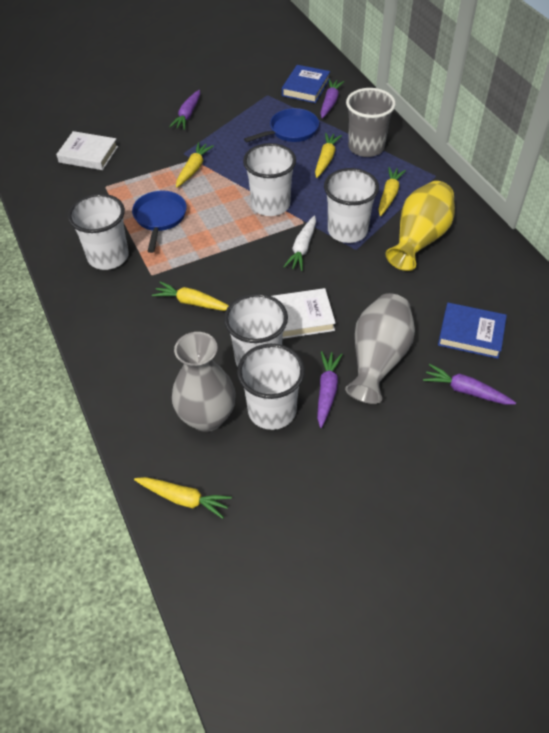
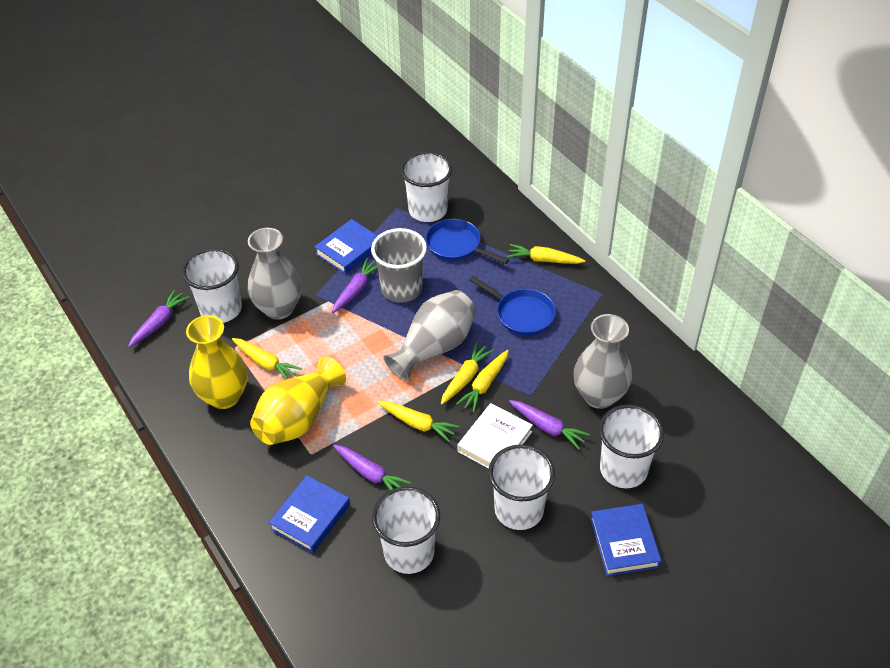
blue book: 2 -> 3
grey vase: 2 -> 3
white book: 2 -> 1
white carrot: 1 -> 0
yellow vase: 1 -> 2

